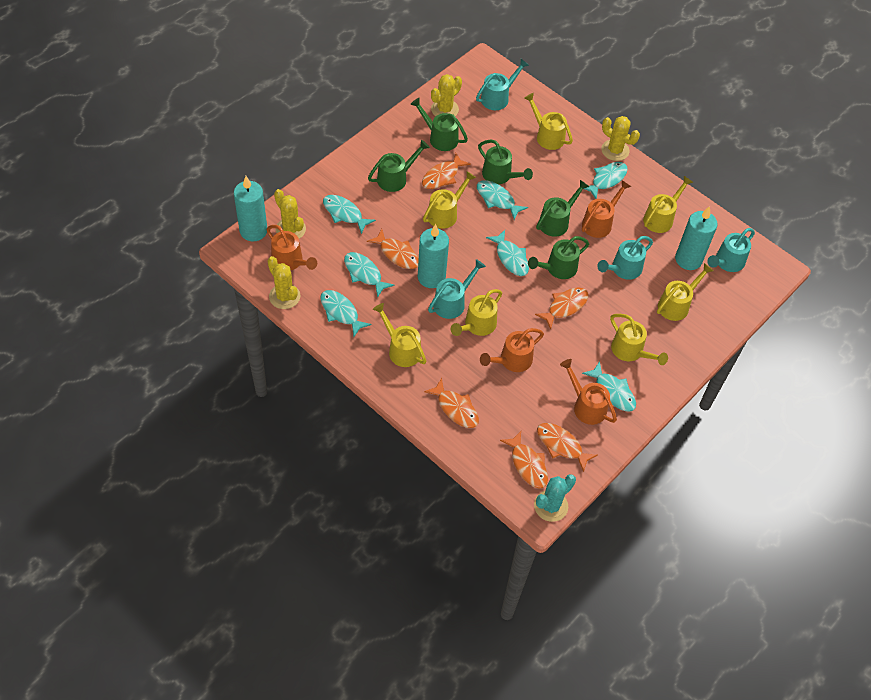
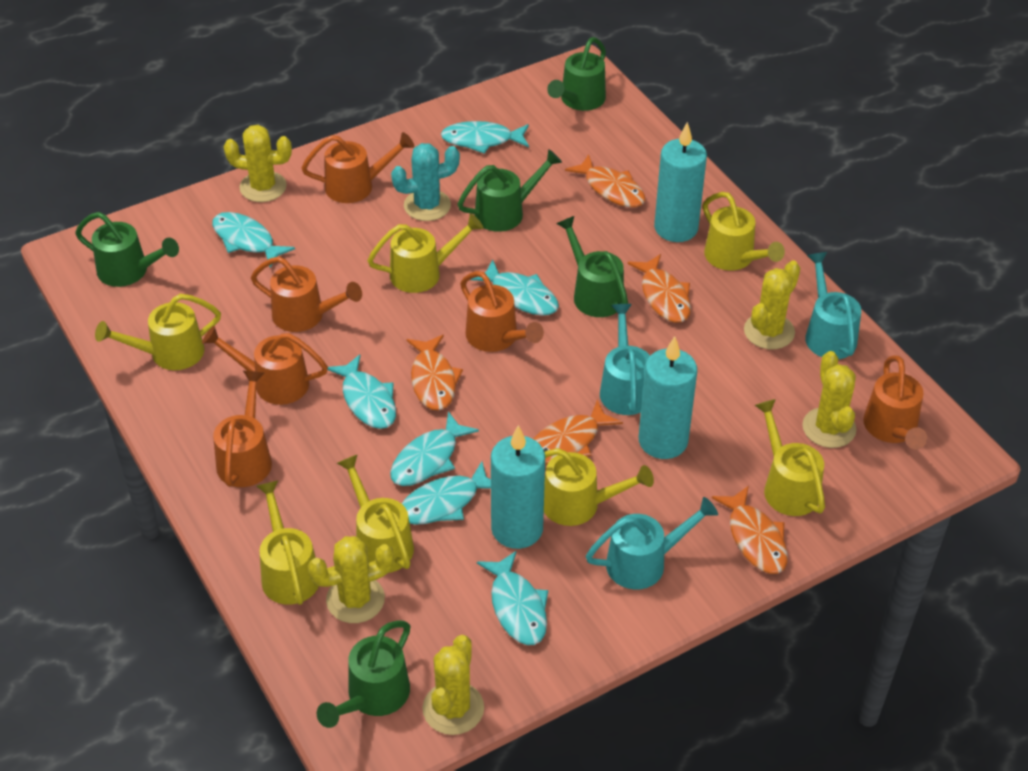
orange fish: 6 -> 5
orange watering can: 4 -> 6
turquoise watering can: 4 -> 3
yellow cactus: 4 -> 5

